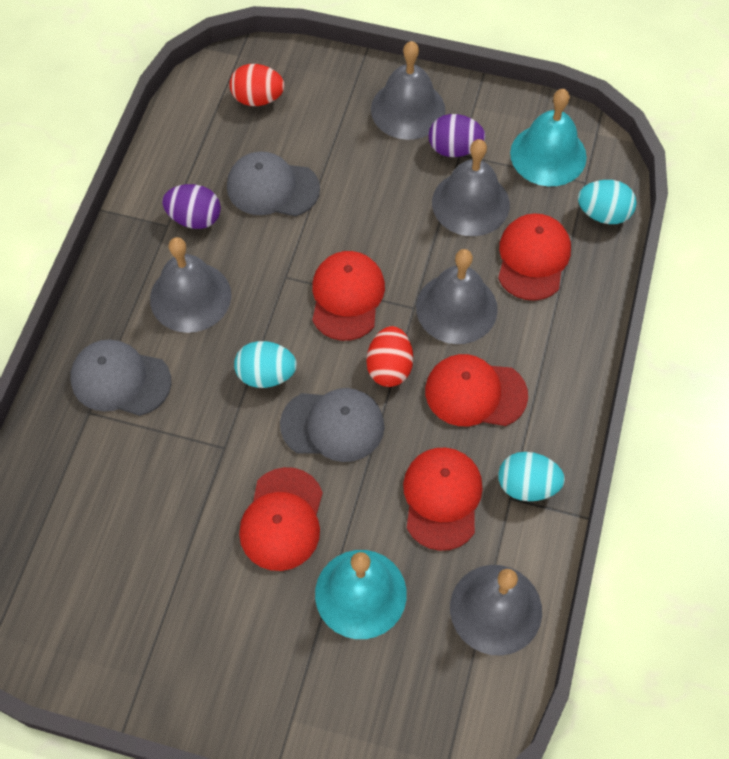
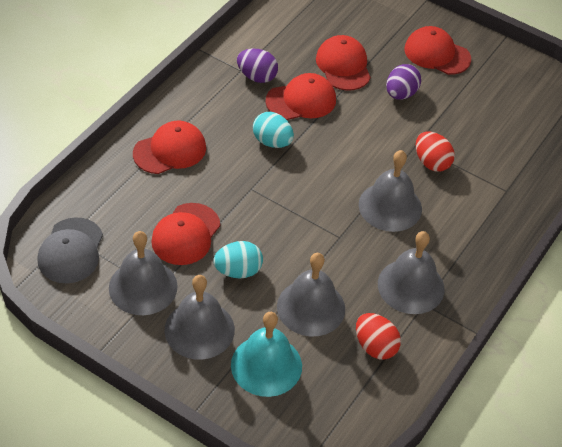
grey cap: 3 -> 1
turquoise bell: 2 -> 1
turquoise egg: 3 -> 2

